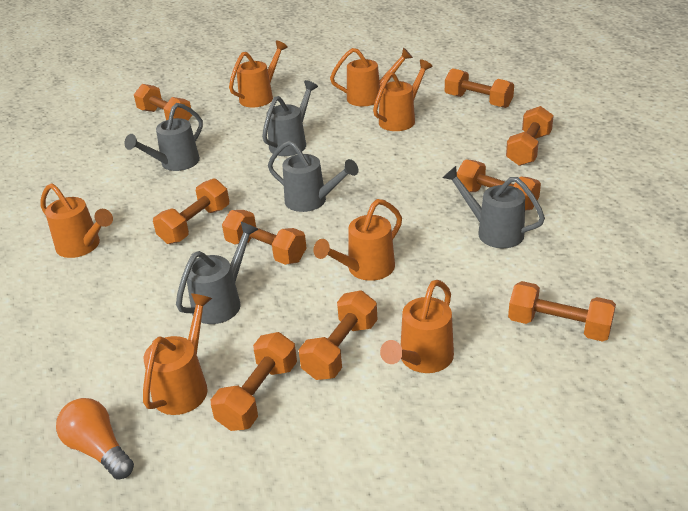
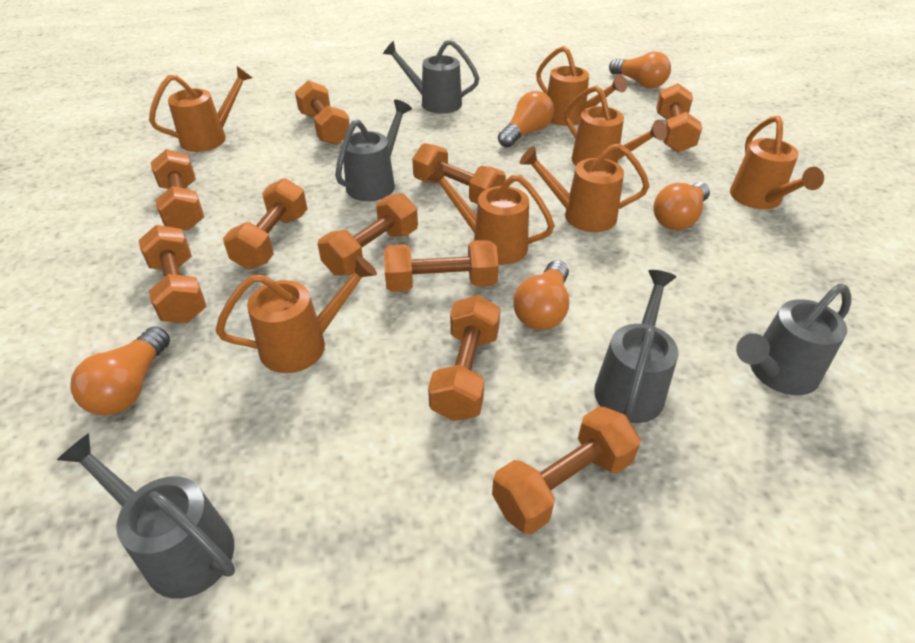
orange dumbbell: 9 -> 10
orange light bulb: 1 -> 5

